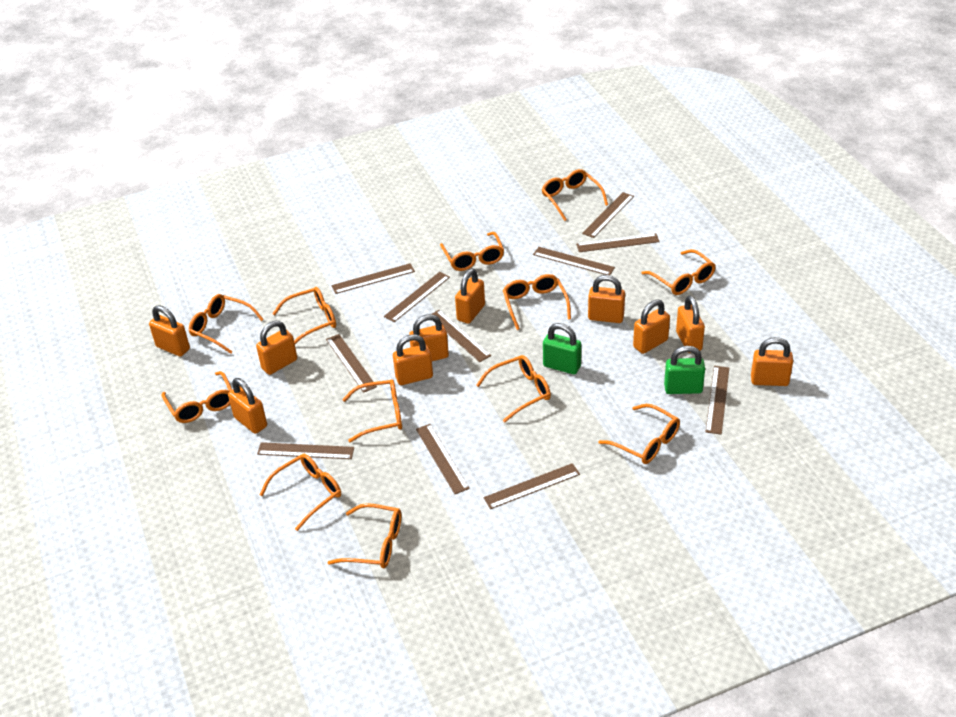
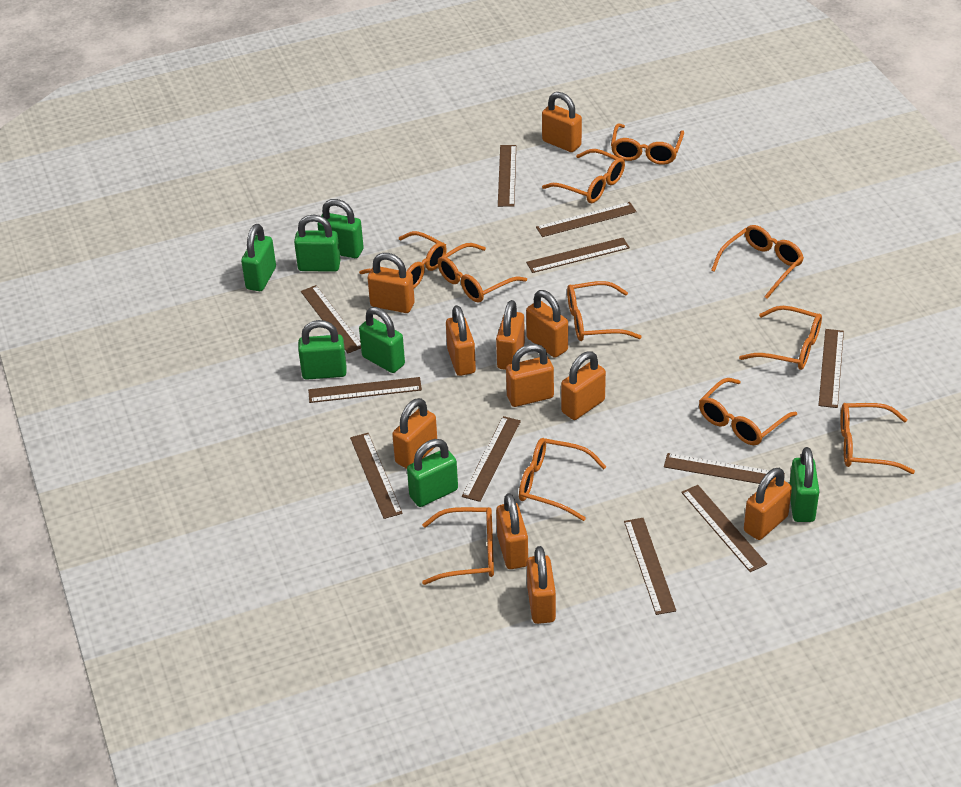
green padlock: 2 -> 7
orange glasses: 12 -> 11
orange padlock: 10 -> 11

